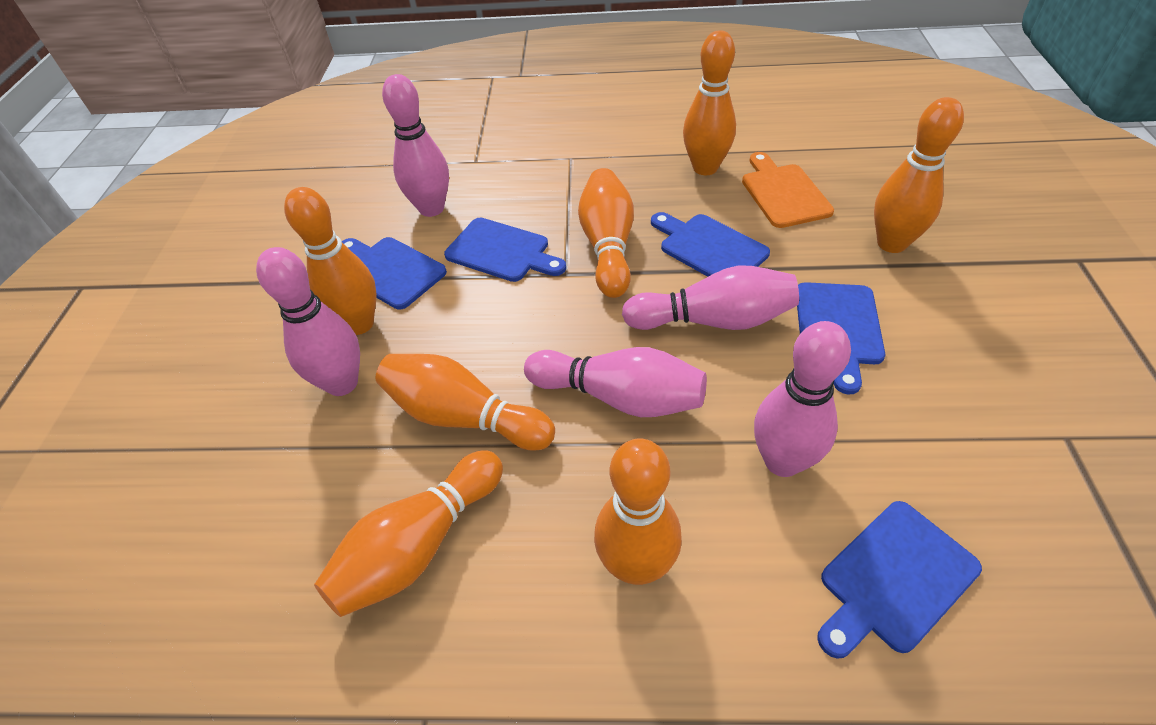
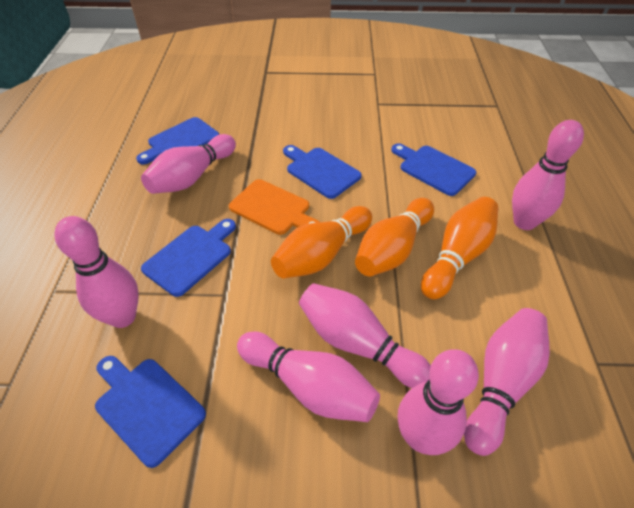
orange bowling pin: 7 -> 3
pink bowling pin: 5 -> 7

